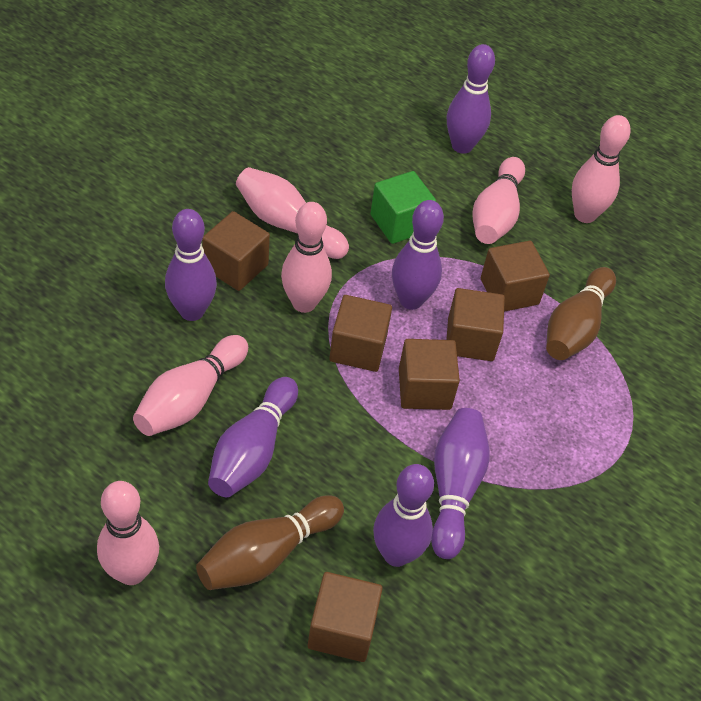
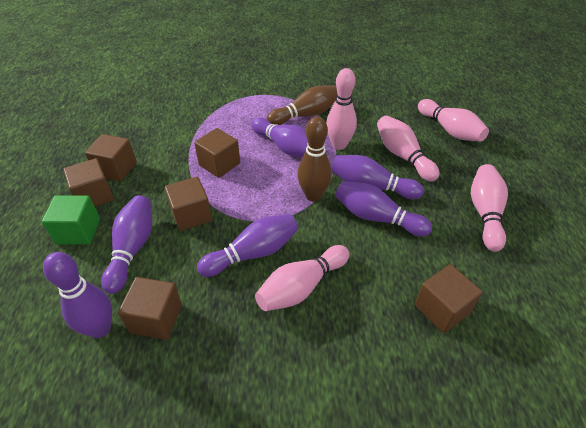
pink bowling pin: 6 -> 5

